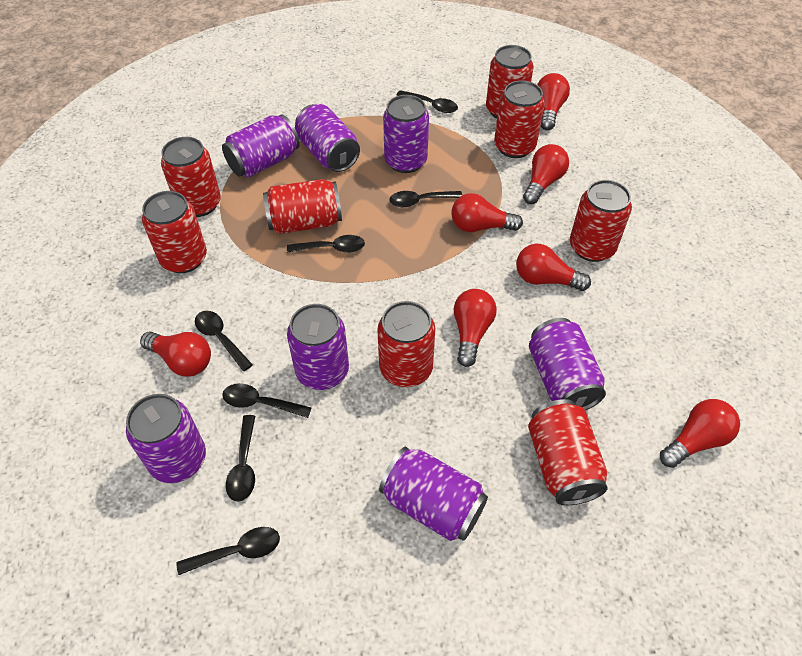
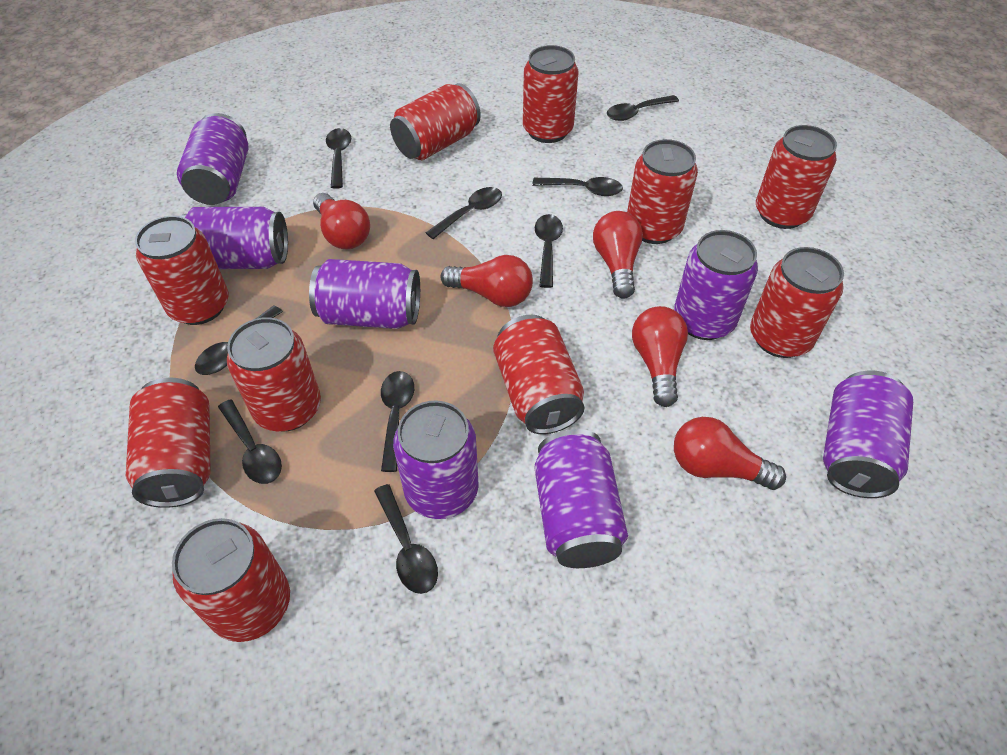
black spoon: 7 -> 9
red can: 8 -> 10
red light bulb: 7 -> 5

